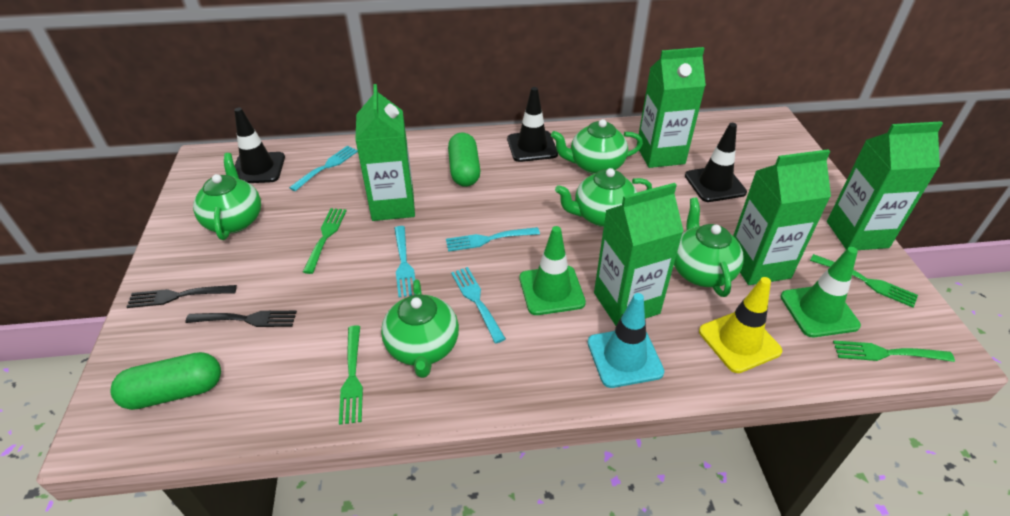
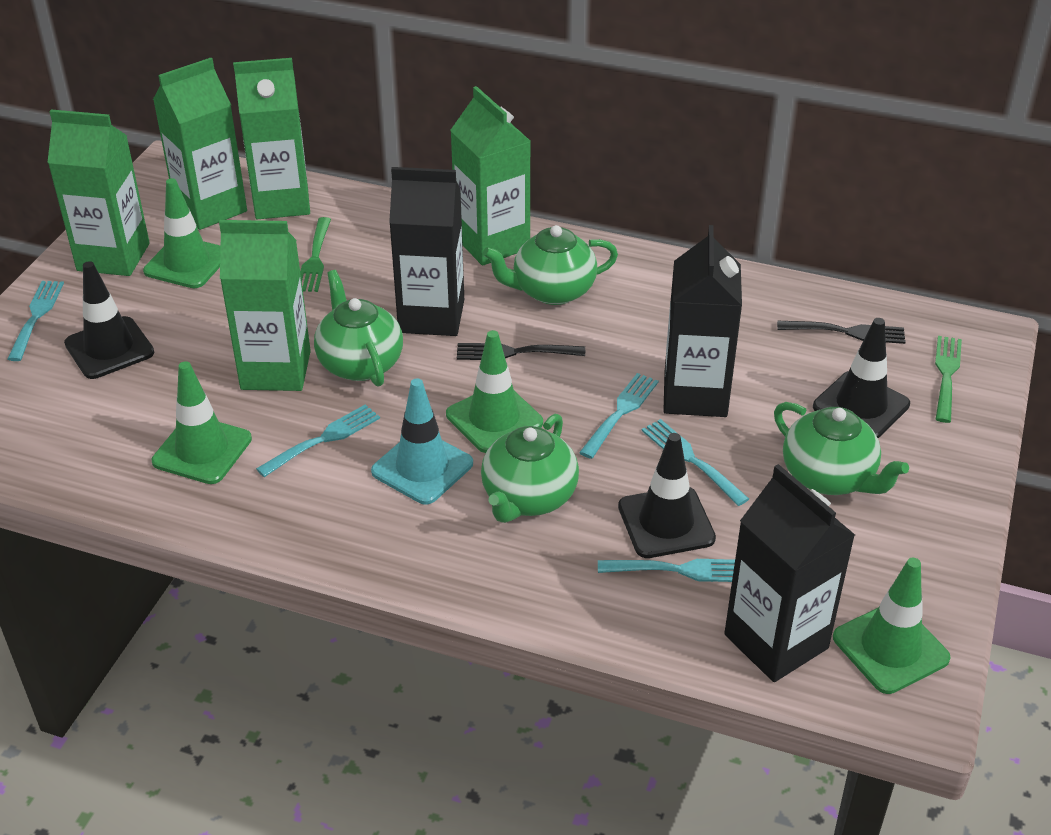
black carton: 0 -> 3
green capsule: 2 -> 0
green fork: 4 -> 2
green teapot: 5 -> 4
green traffic cone: 2 -> 4
turquoise fork: 4 -> 5
yellow traffic cone: 1 -> 0

